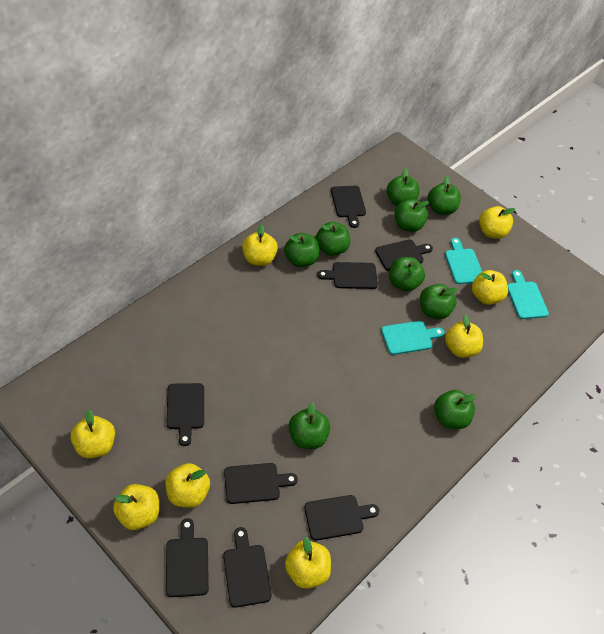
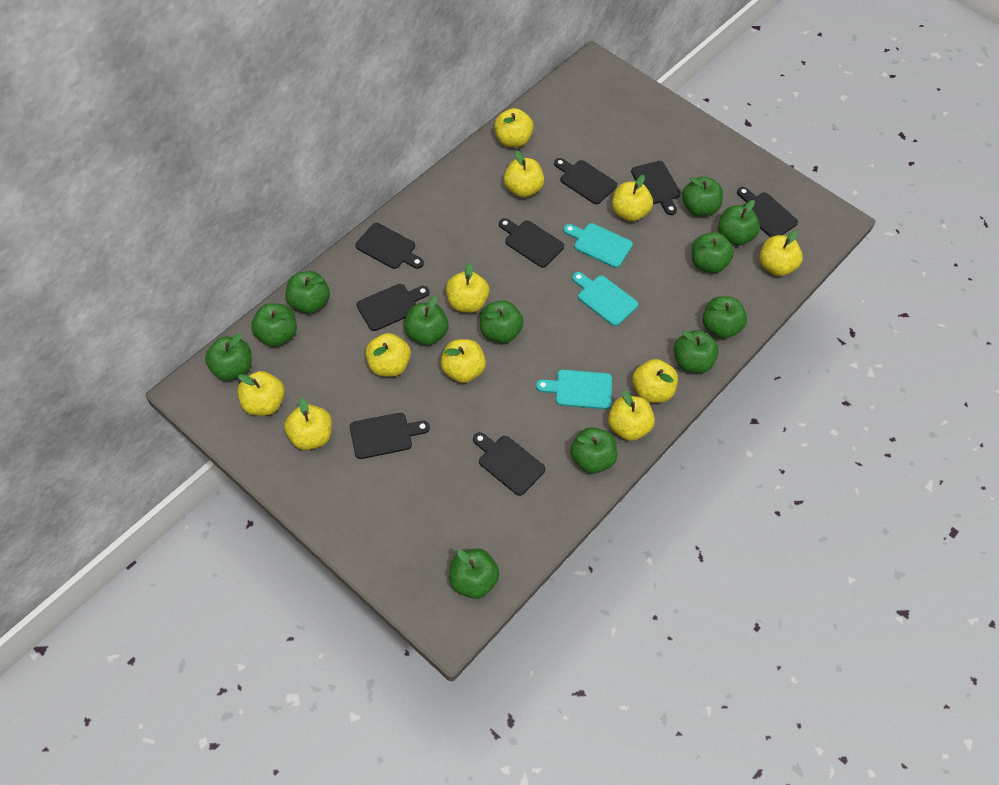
green apple: 9 -> 12
yellow apple: 8 -> 11

